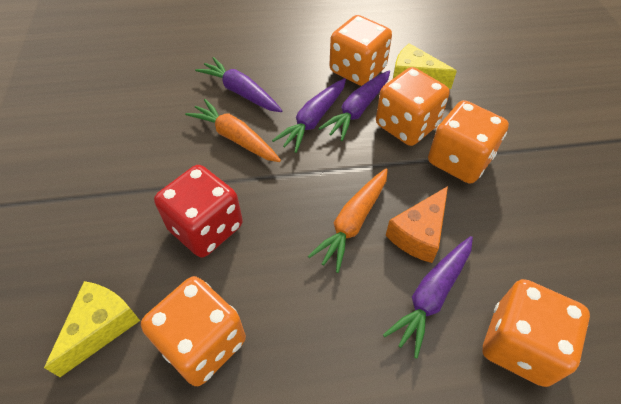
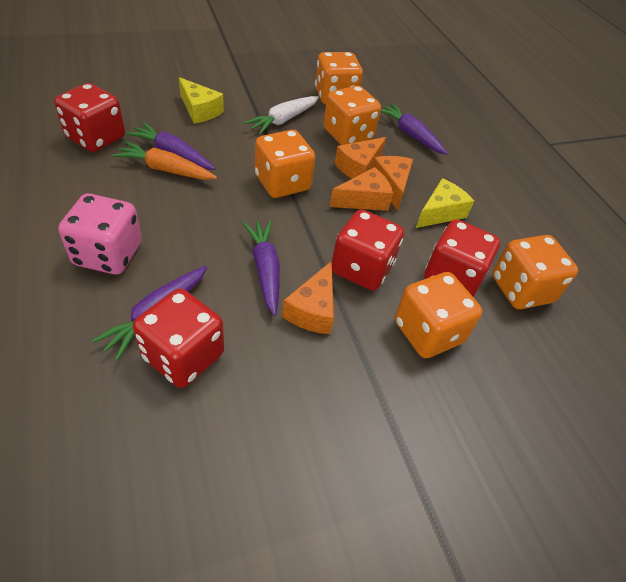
orange carrot: 2 -> 1
orange cheese: 1 -> 4
pink dice: 0 -> 1
red dice: 1 -> 4
white carrot: 0 -> 1

